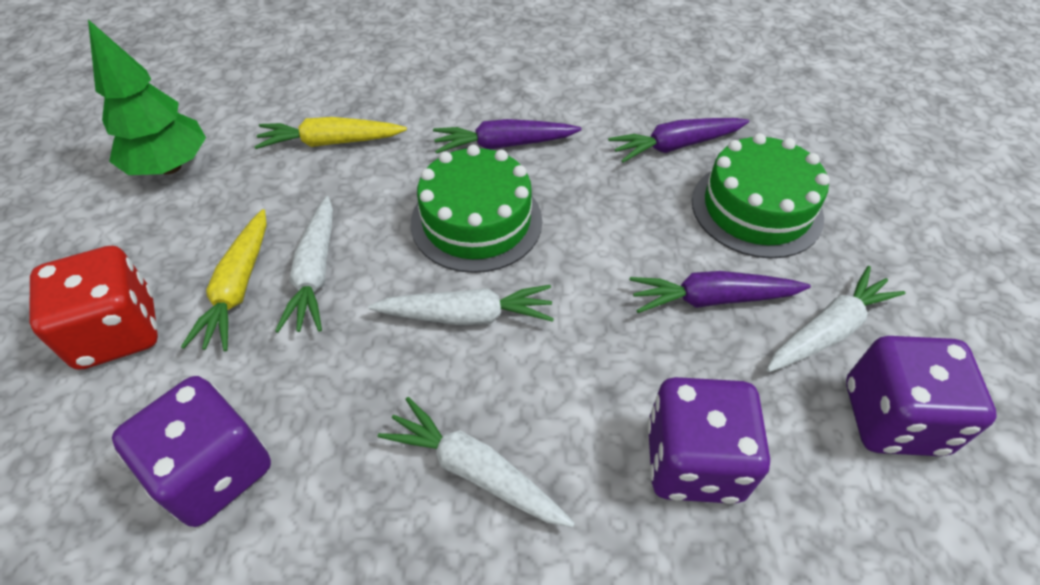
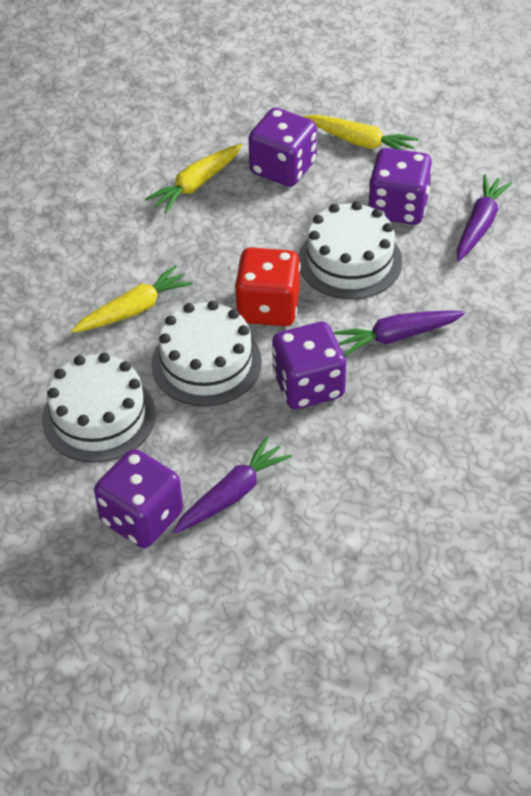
green cake: 2 -> 0
green tree: 1 -> 0
purple dice: 3 -> 4
white cake: 0 -> 3
white carrot: 4 -> 0
yellow carrot: 2 -> 3

